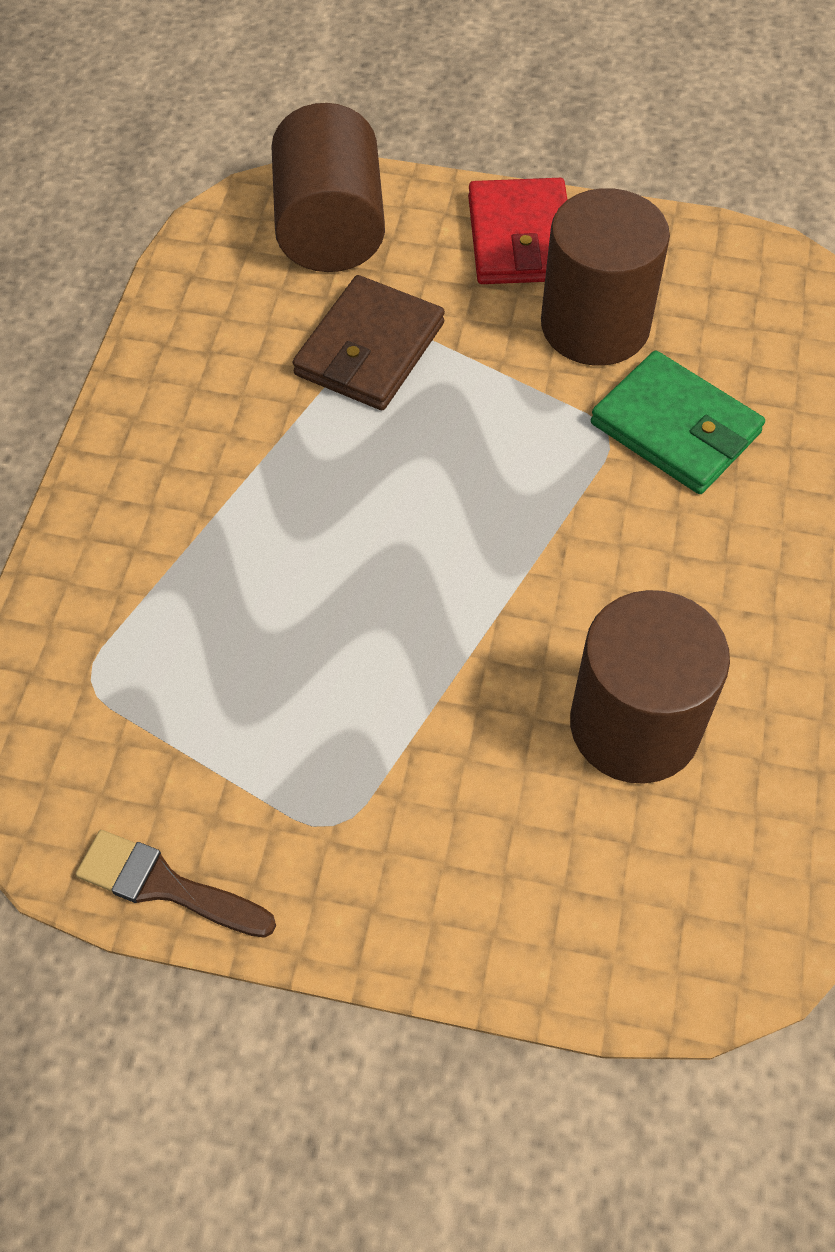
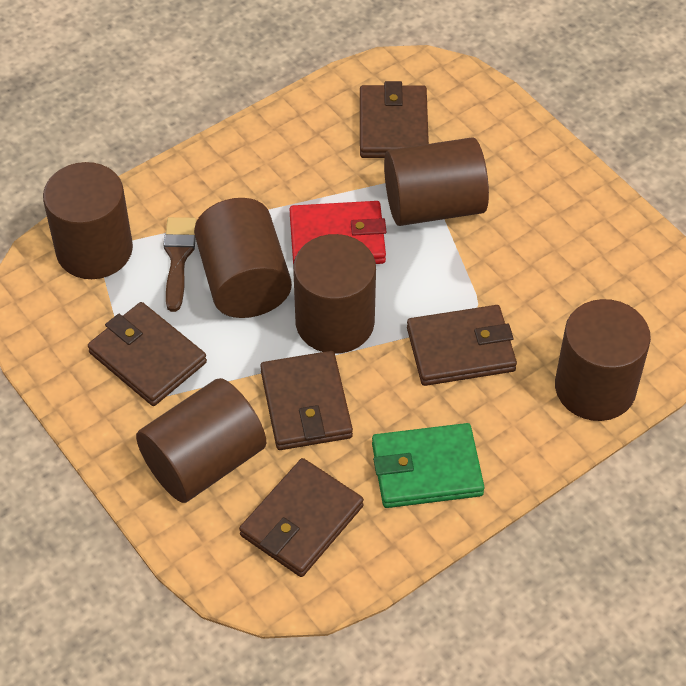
brown cylinder: 3 -> 6
brown wallet: 1 -> 5

